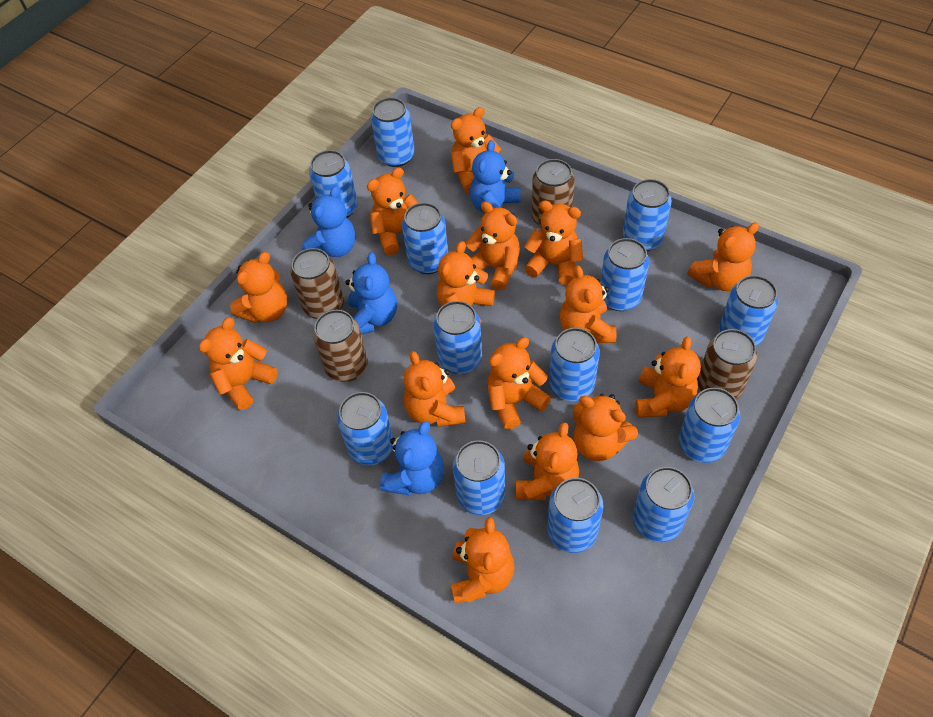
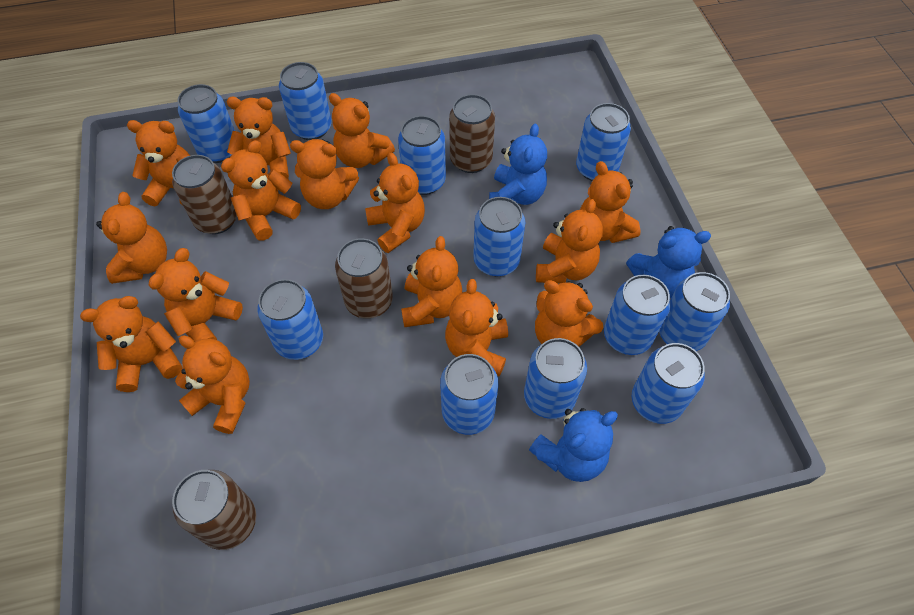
blue can: 13 -> 11
blue teddy bear: 4 -> 3

